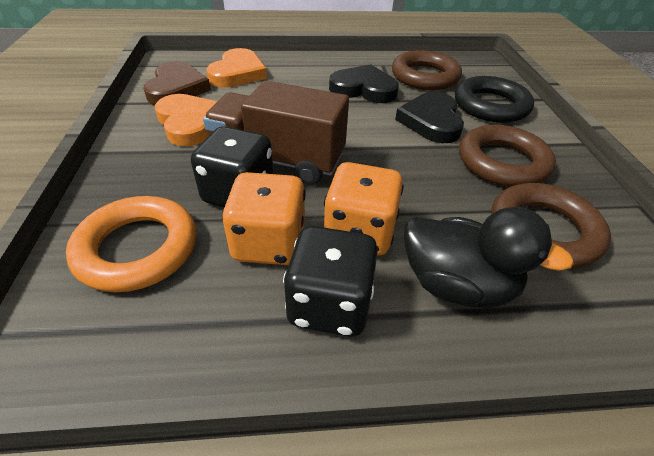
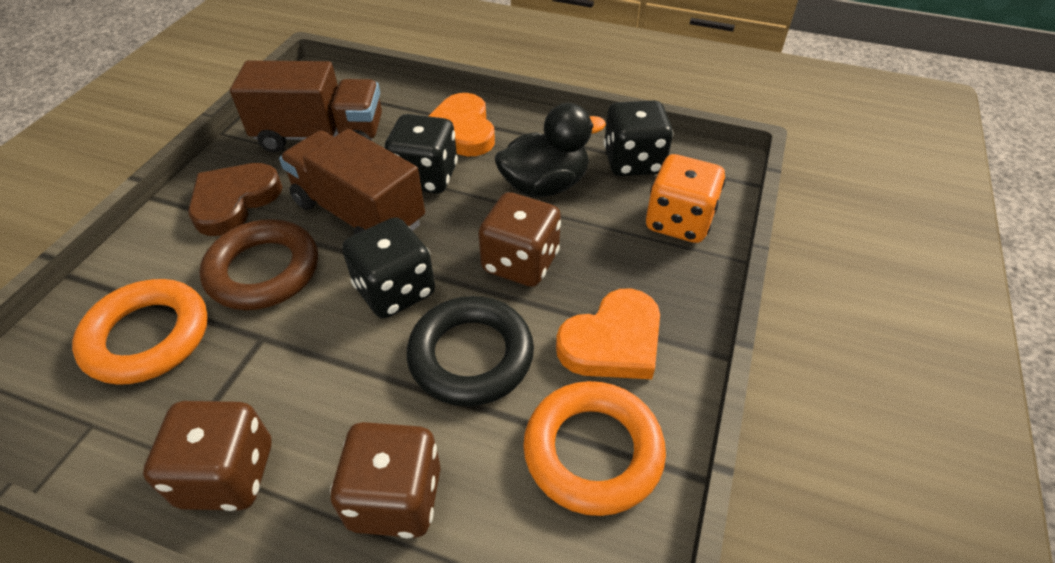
black dice: 2 -> 3
black heart: 2 -> 0
brown dice: 0 -> 3
brown ring: 3 -> 1
brown truck: 1 -> 2
orange dice: 2 -> 1
orange ring: 1 -> 2

